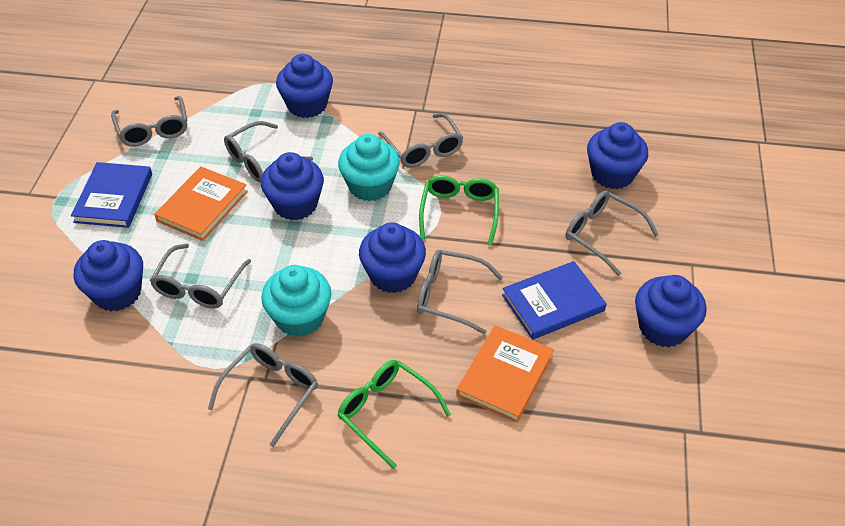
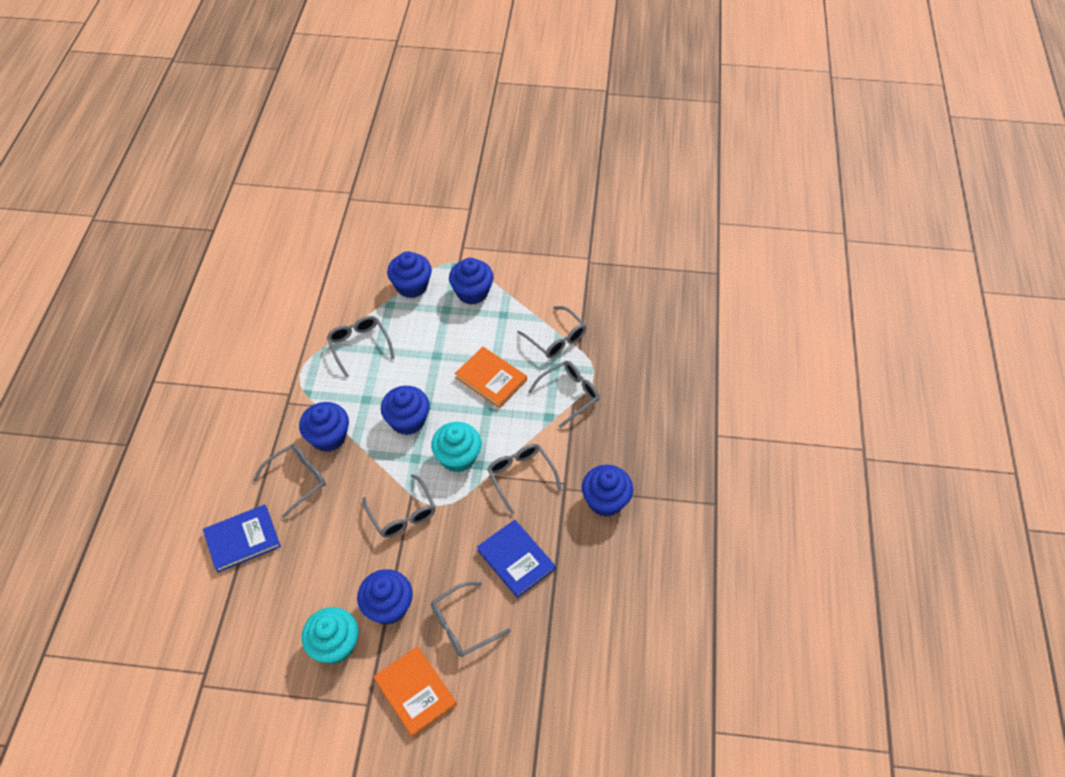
green glasses: 2 -> 0

